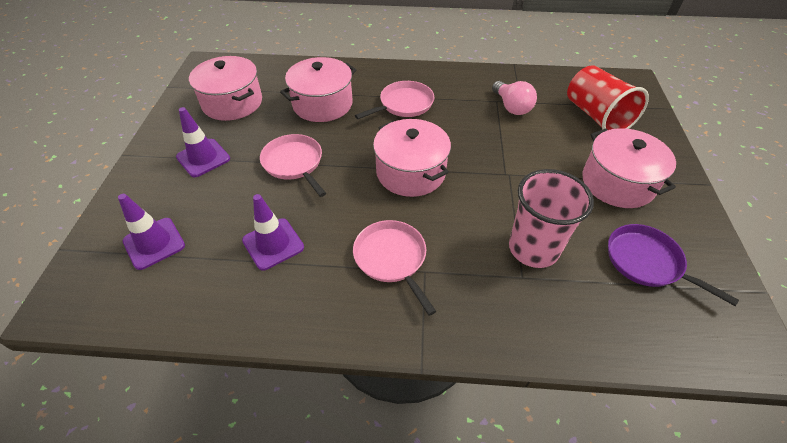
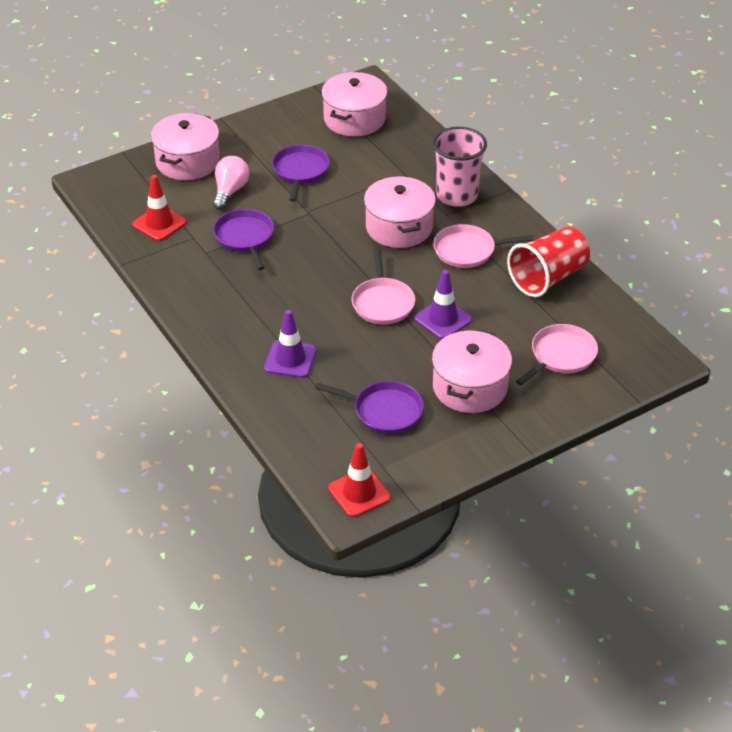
purple pan: 1 -> 3
purple traffic cone: 3 -> 2
red traffic cone: 0 -> 2

